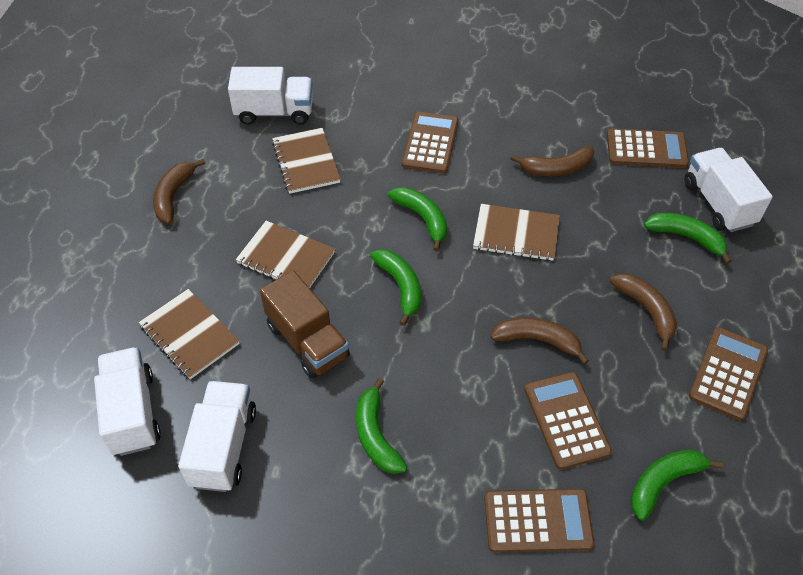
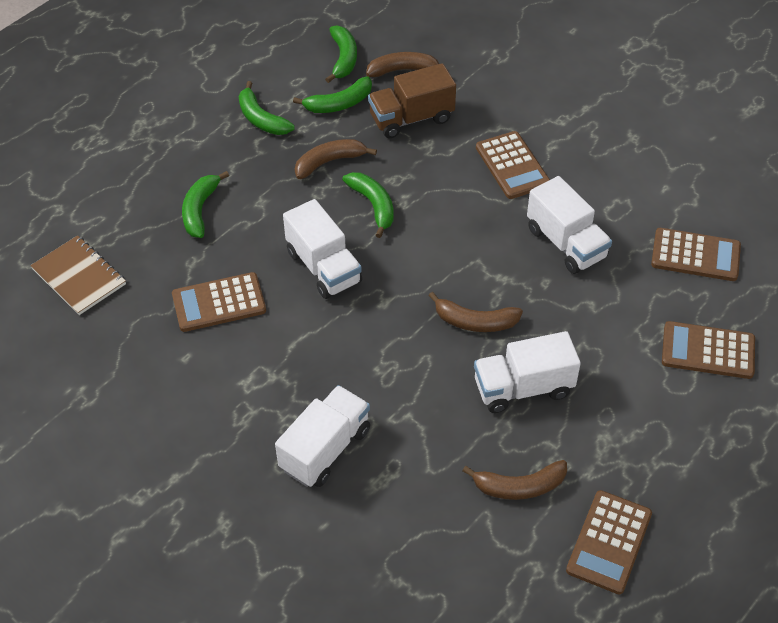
brown notebook: 4 -> 1

